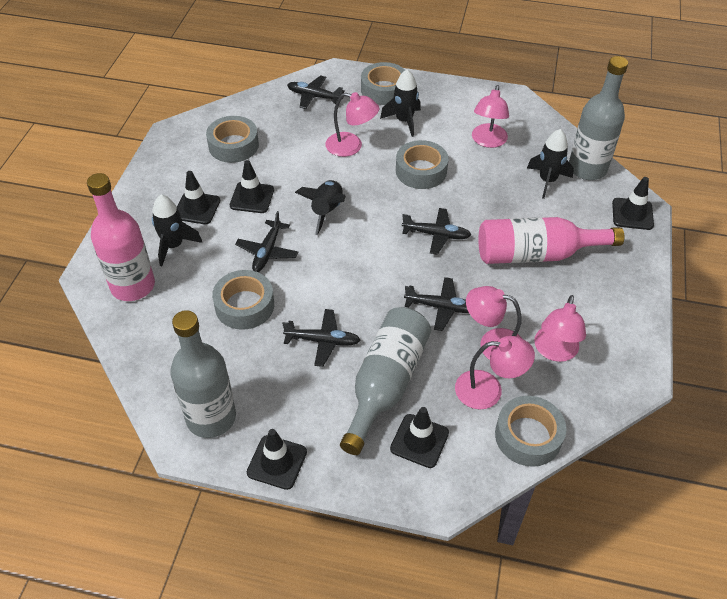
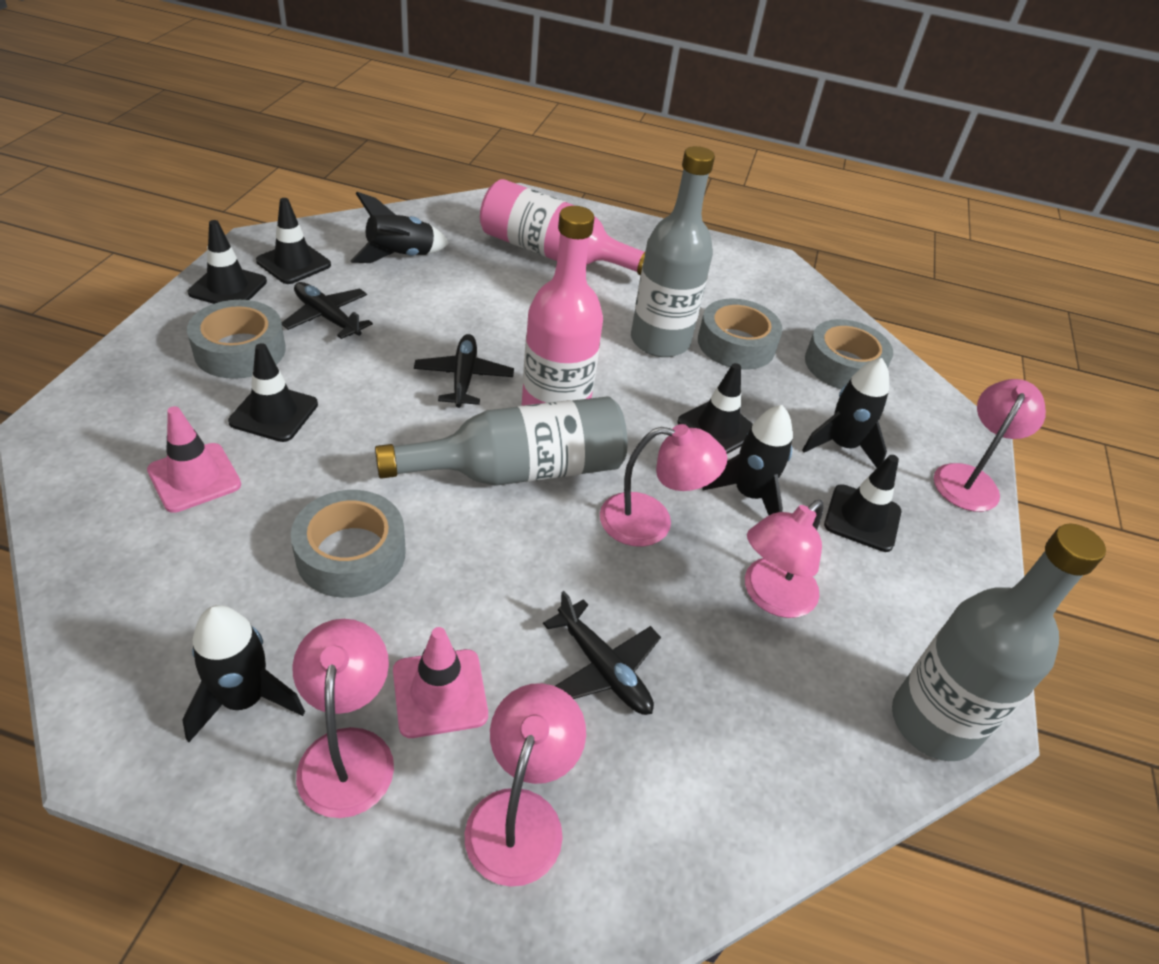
black plane: 5 -> 3
grey tape: 5 -> 4
pink traffic cone: 0 -> 2

